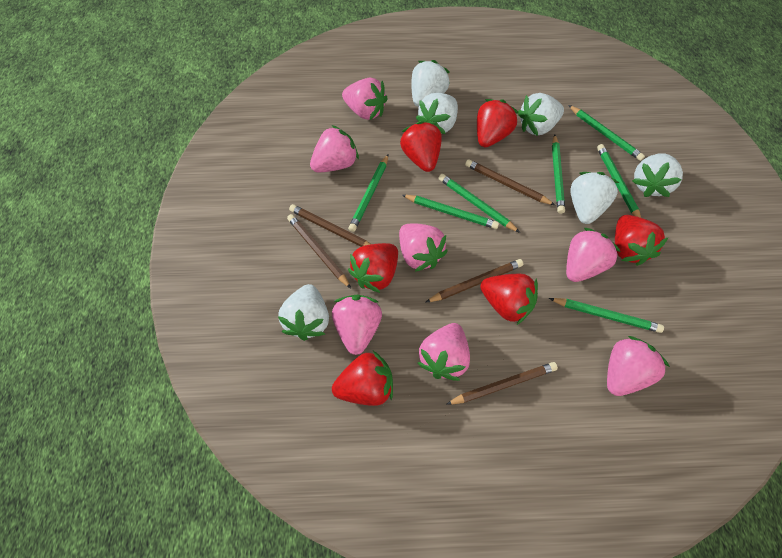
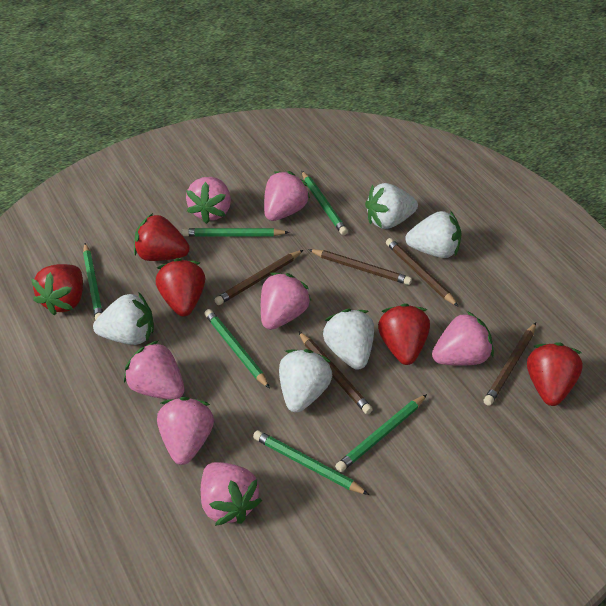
green pencil: 7 -> 6
red strawberry: 6 -> 5
white strawberry: 6 -> 5

